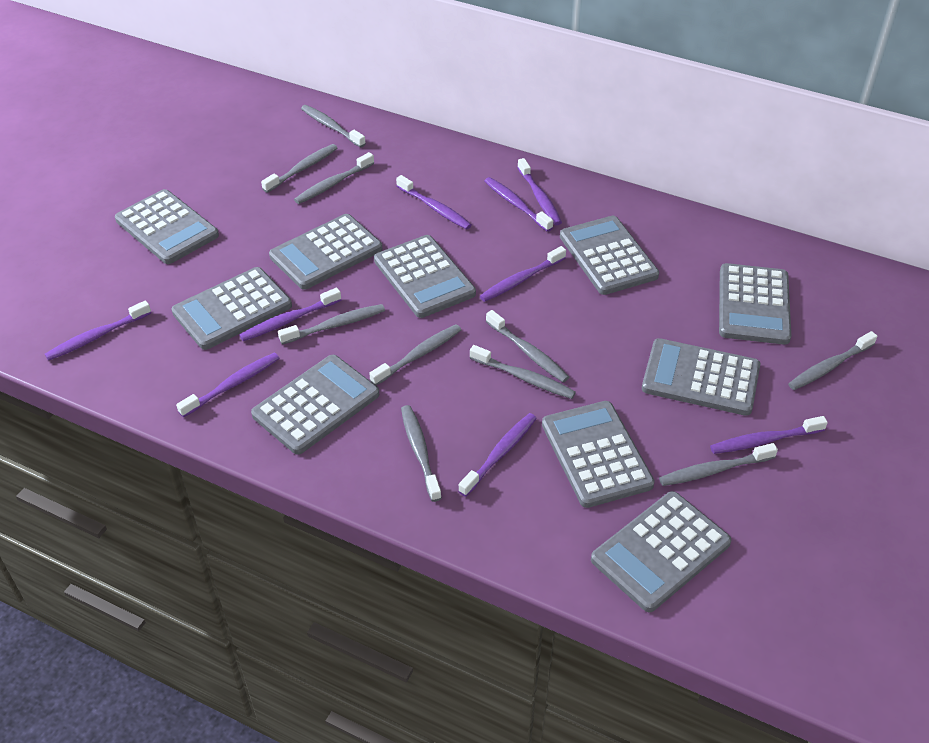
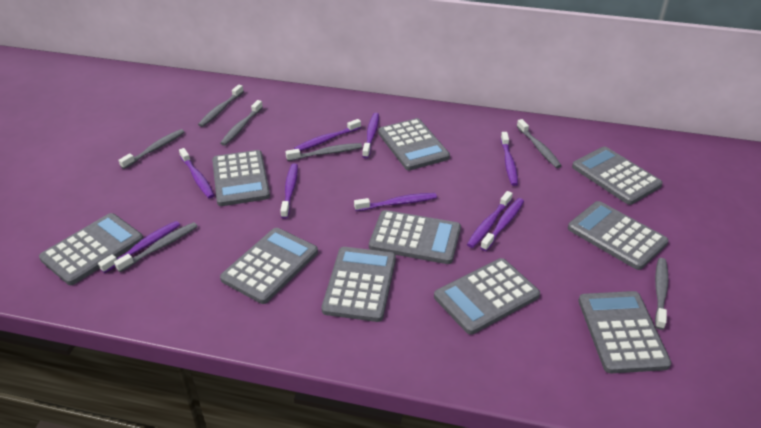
grey toothbrush: 10 -> 7

